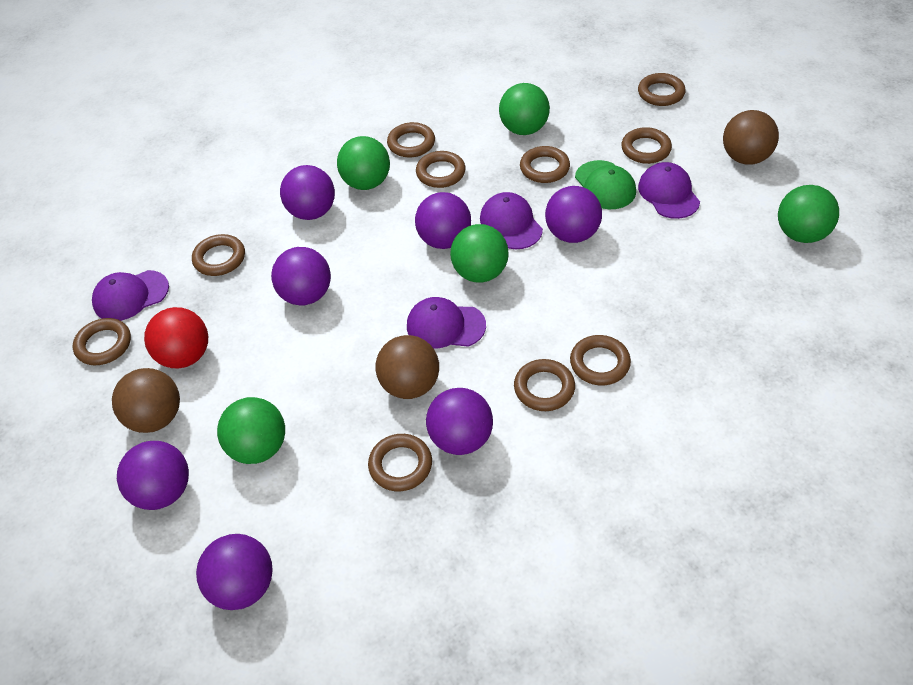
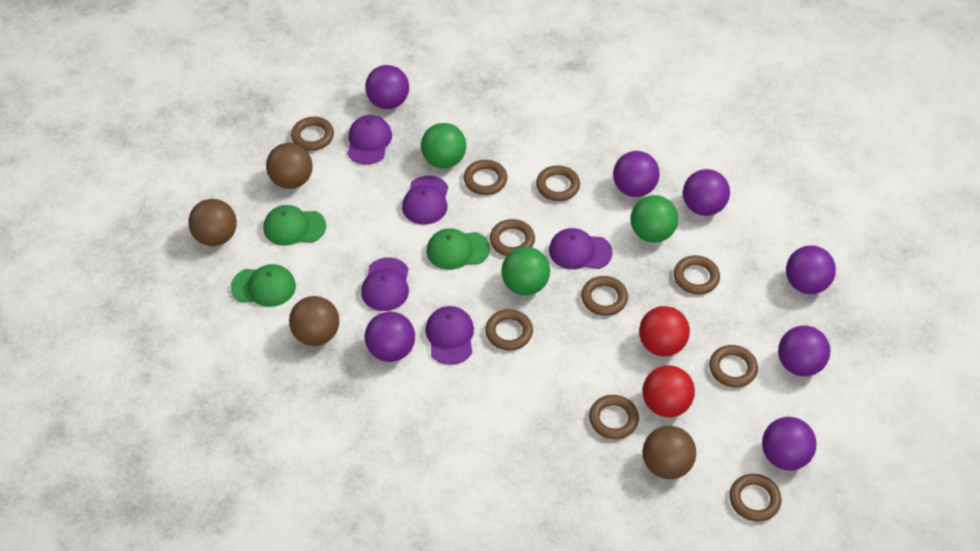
brown ball: 3 -> 4
green ball: 5 -> 3
green cap: 1 -> 3
purple cap: 4 -> 5
red ball: 1 -> 2

